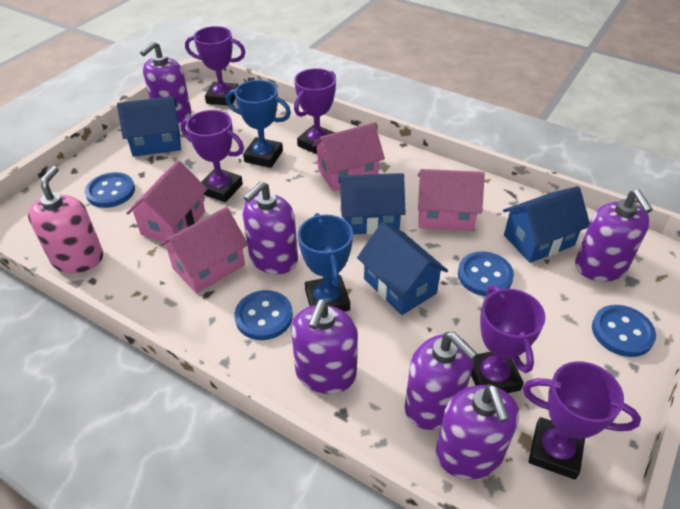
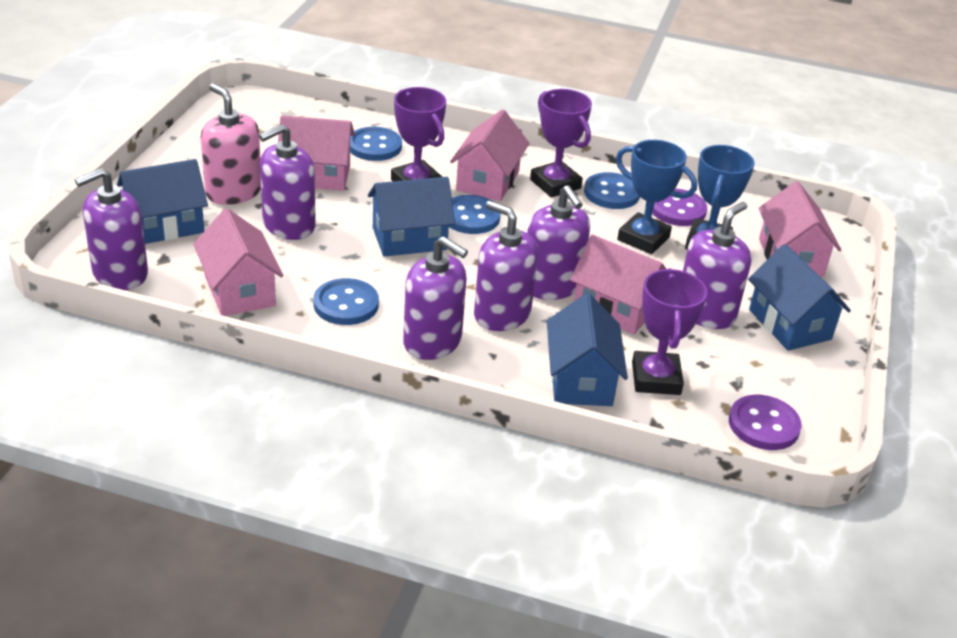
pink house: 4 -> 5
purple button: 0 -> 2
purple trophy: 5 -> 3

